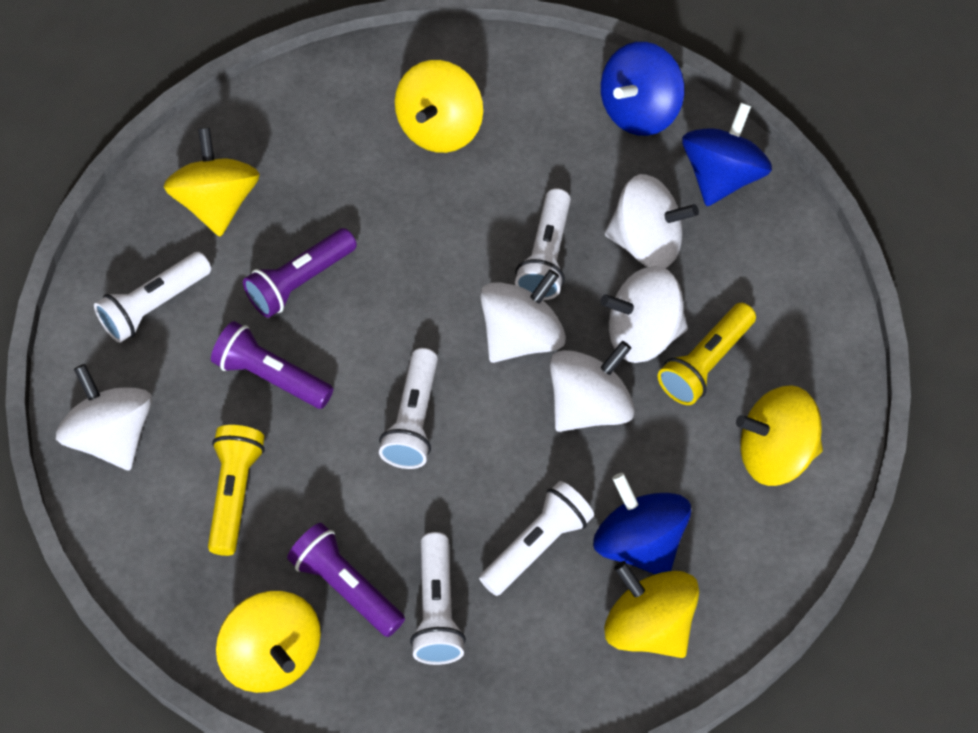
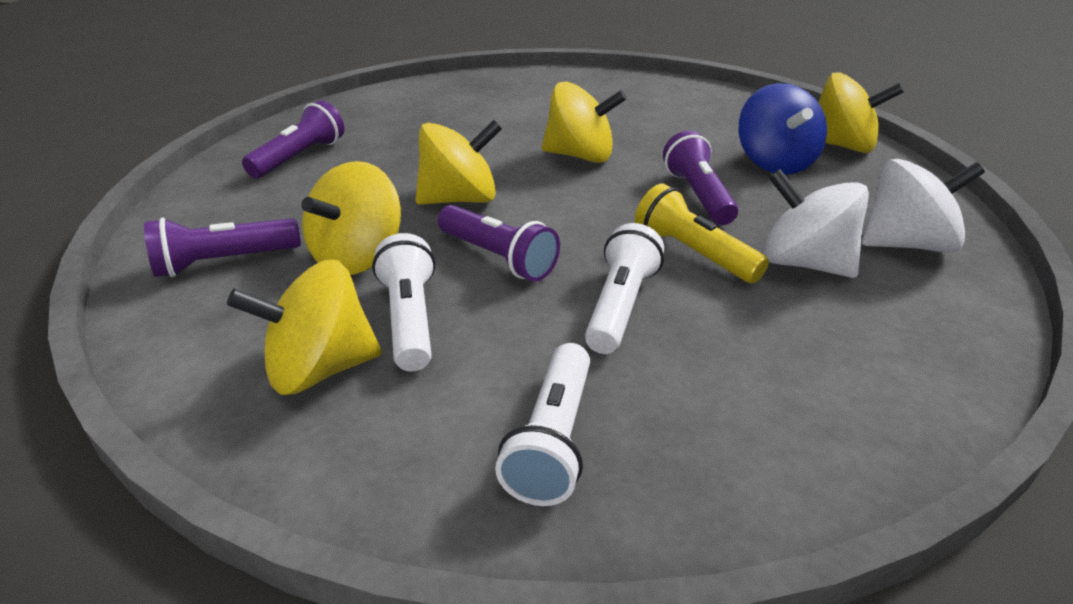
blue spinning top: 3 -> 1
purple flashlight: 3 -> 4
white flashlight: 5 -> 3
white spinning top: 5 -> 2
yellow flashlight: 2 -> 1

